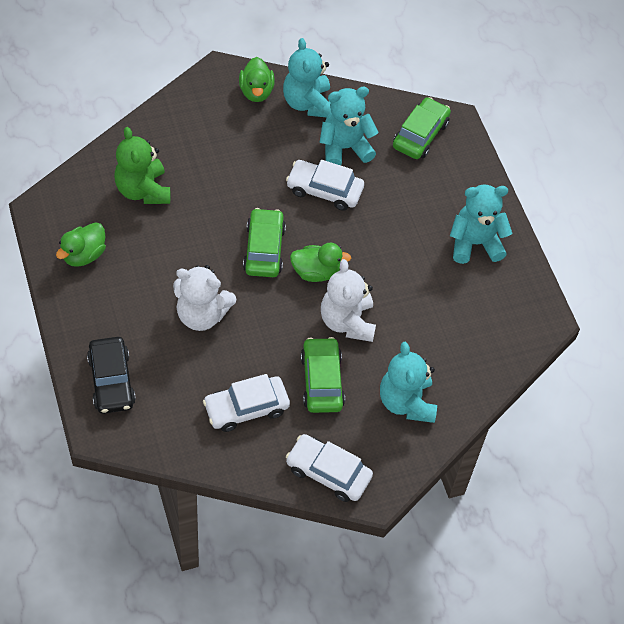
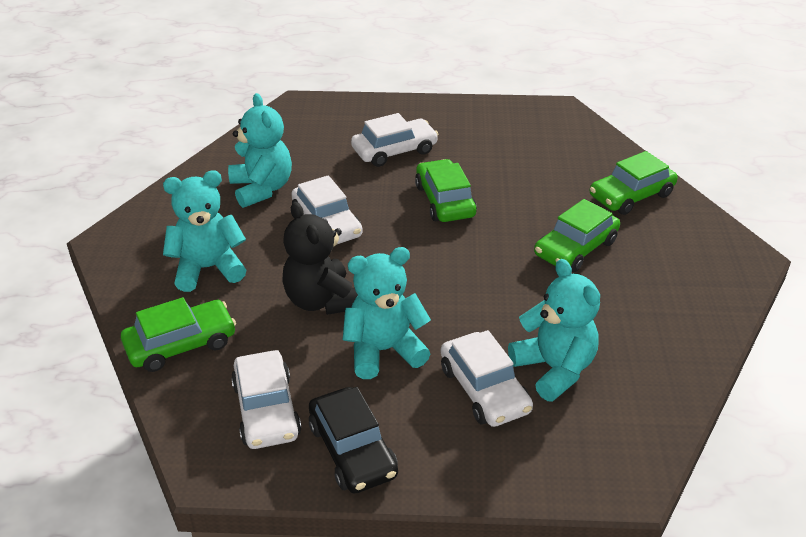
black teddy bear: 0 -> 1
green car: 3 -> 4
green duck: 3 -> 0
green teddy bear: 1 -> 0
white car: 3 -> 4
white teddy bear: 2 -> 0

